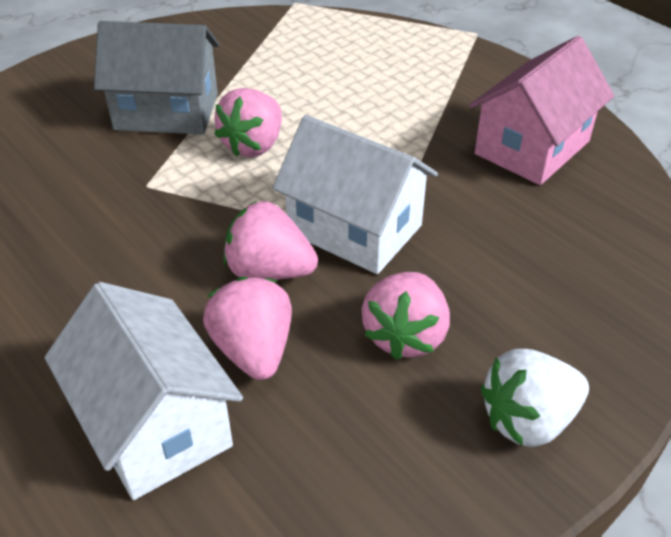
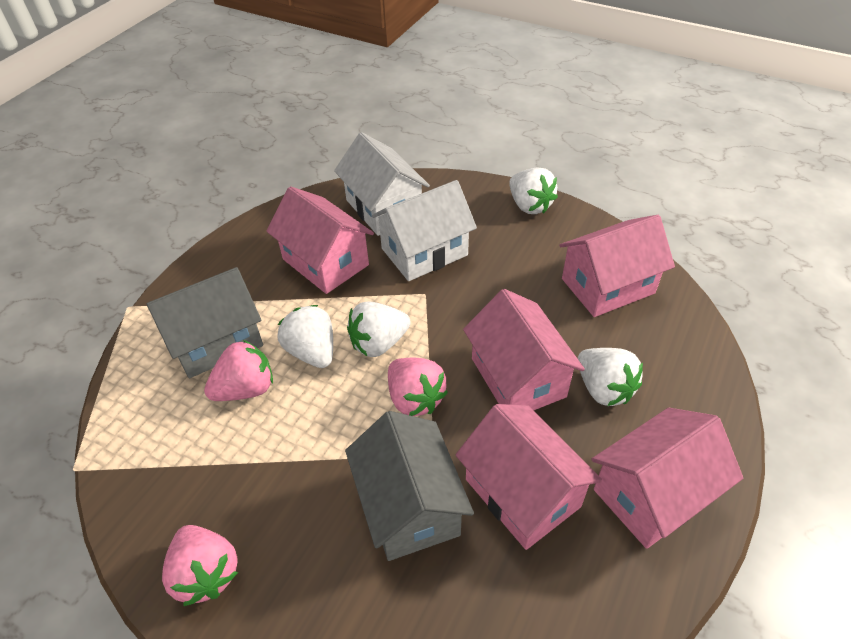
grey house: 1 -> 2
pink house: 1 -> 5
pink strawberry: 4 -> 3
white strawberry: 1 -> 4

